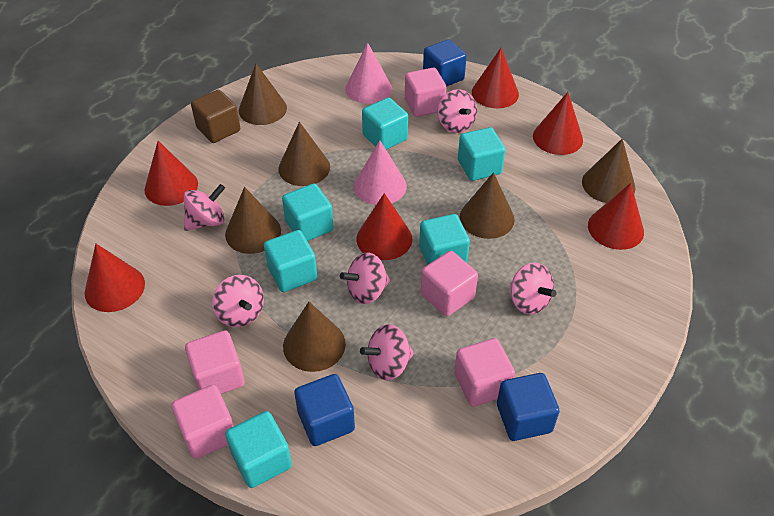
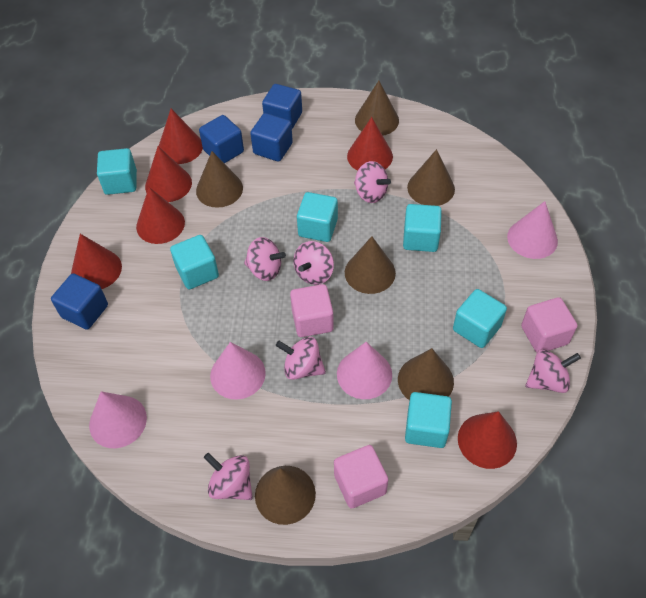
blue cube: 3 -> 4
brown cube: 1 -> 0
pink cone: 2 -> 4
pink cube: 5 -> 3

